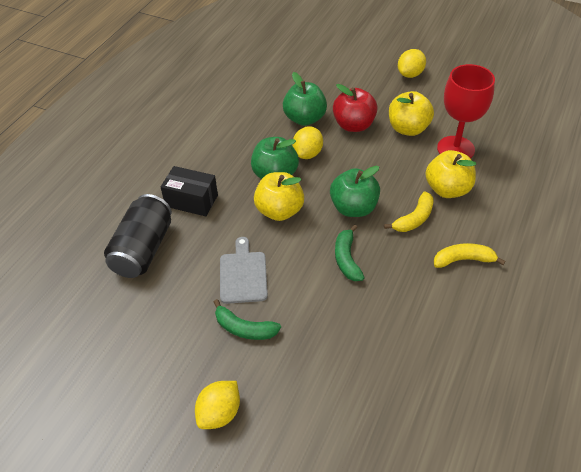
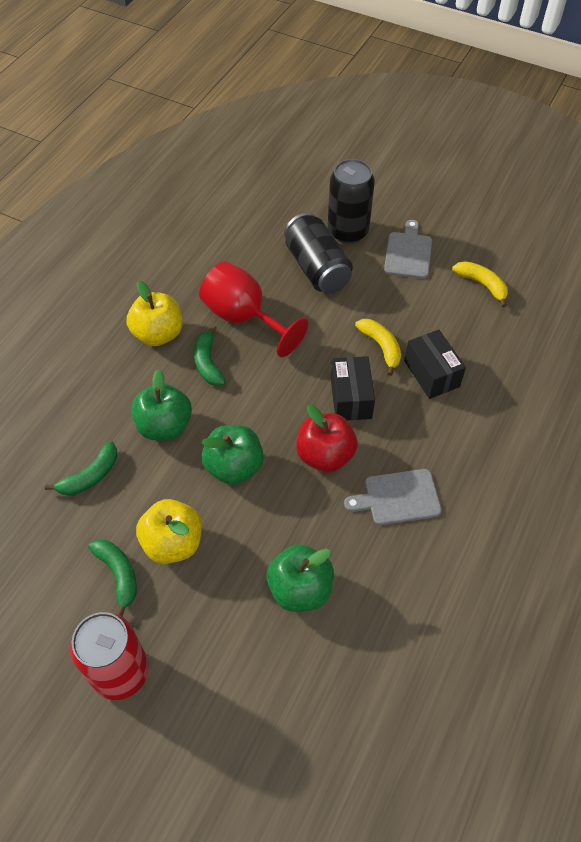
black box: 1 -> 2
black can: 1 -> 2
green banana: 2 -> 3
grey cutting board: 1 -> 2
red can: 0 -> 1
yellow apple: 3 -> 2
yellow lemon: 3 -> 0

